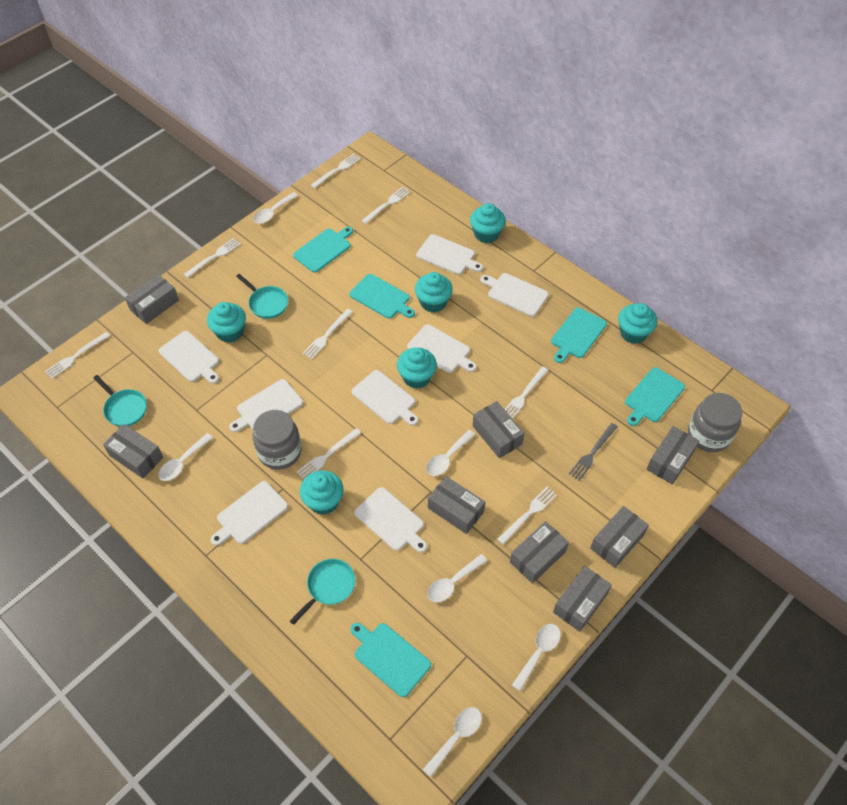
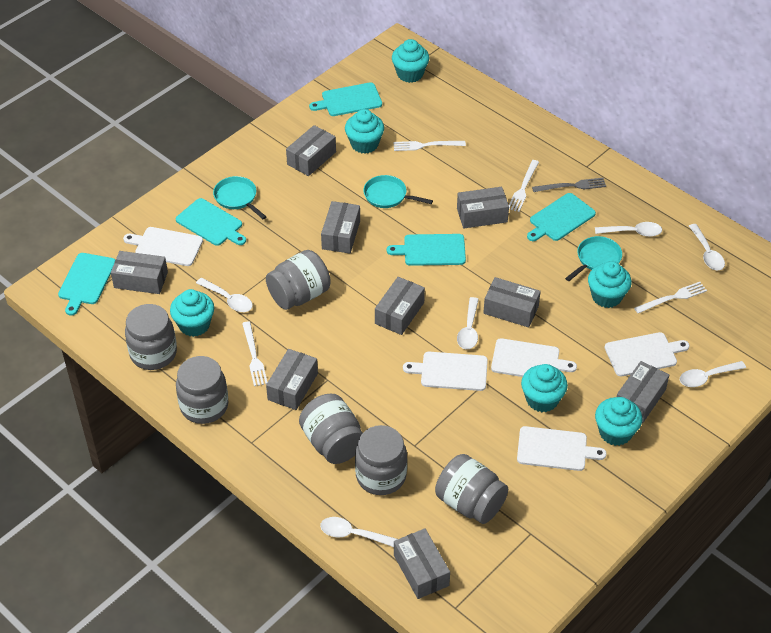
grey box: 8 -> 9
grey jar: 2 -> 6
white cutting board: 8 -> 5
white fork: 8 -> 4

